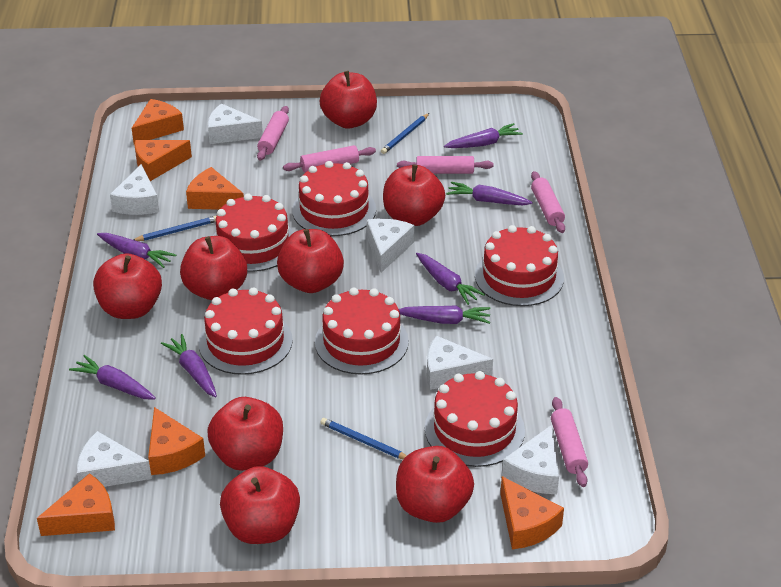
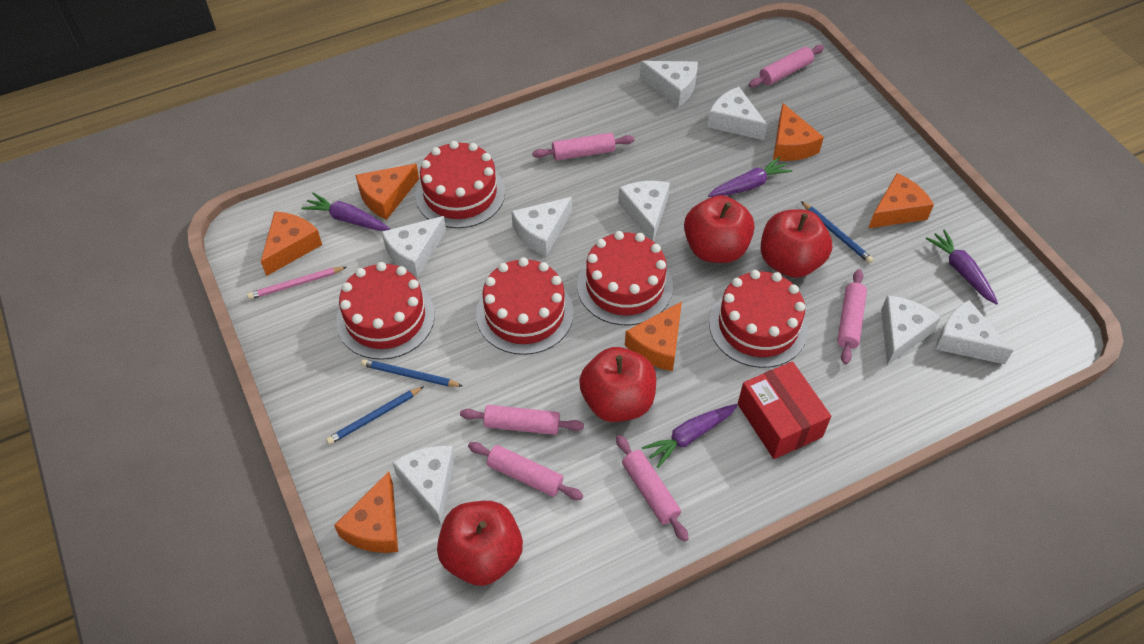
pink pencil: 0 -> 1
pink rolling pin: 5 -> 6
purple carrot: 7 -> 4
red apple: 8 -> 4
red box: 0 -> 1
red cake: 6 -> 5
white cheese: 6 -> 8

